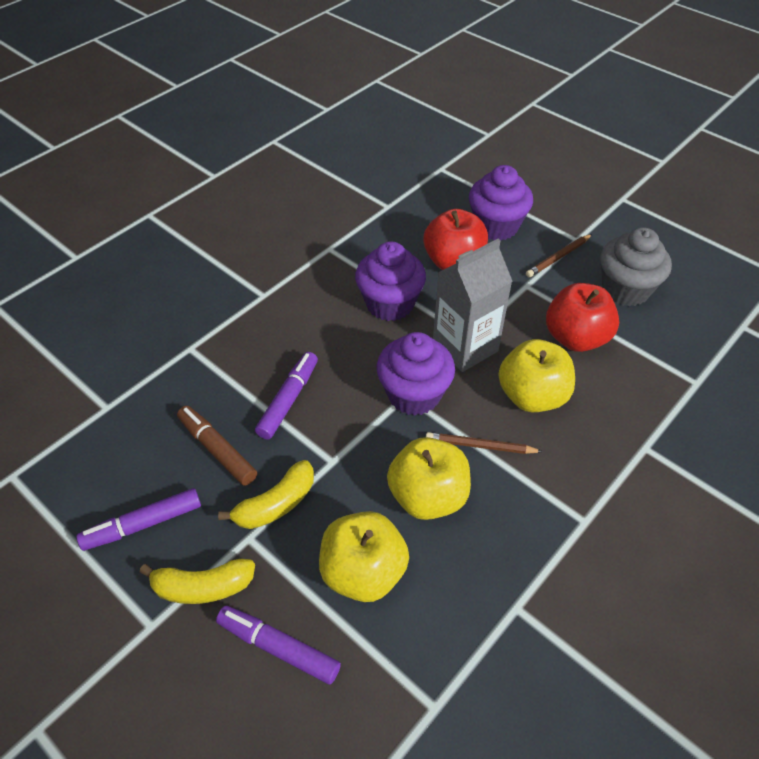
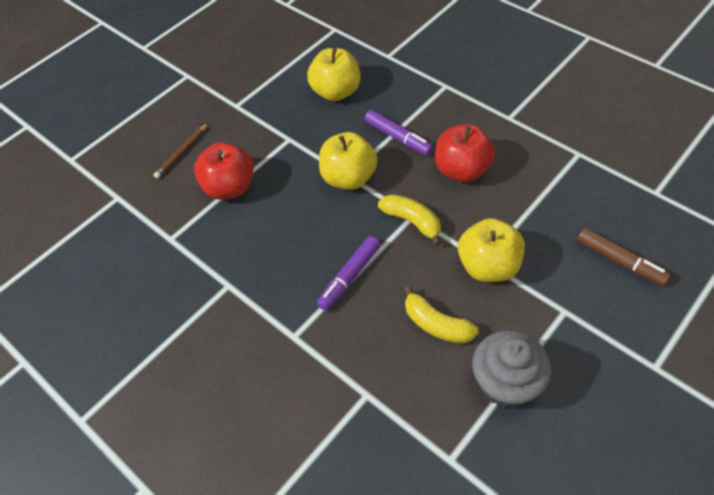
brown pencil: 2 -> 1
grey carton: 1 -> 0
purple cupcake: 3 -> 0
purple marker: 3 -> 2

